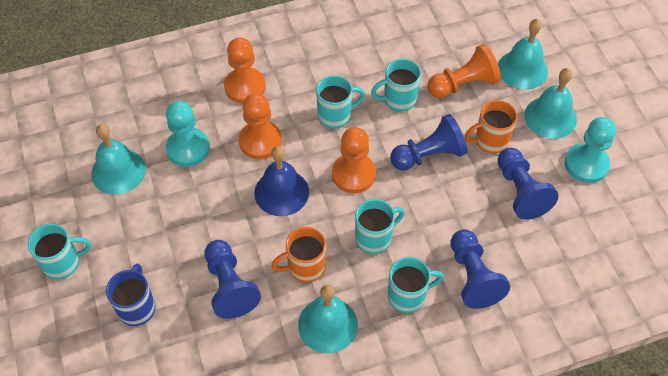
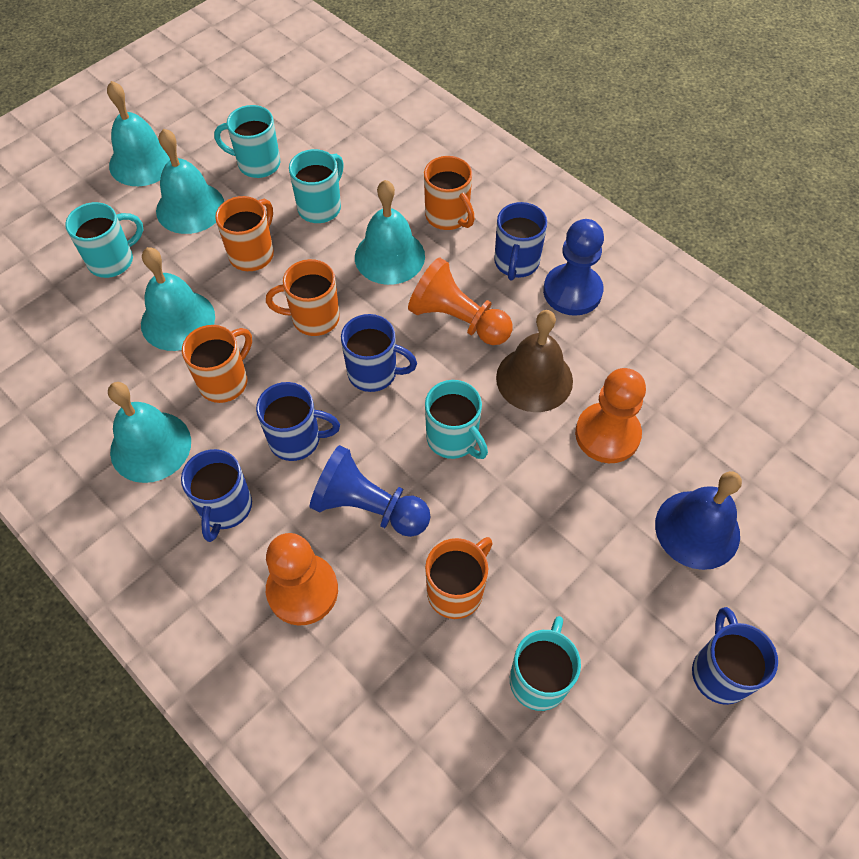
blue mug: 1 -> 5
blue pawn: 4 -> 2
brown bell: 0 -> 1
orange mug: 2 -> 5
orange pawn: 4 -> 3
turquoise bell: 4 -> 5
turquoise pawn: 2 -> 0

